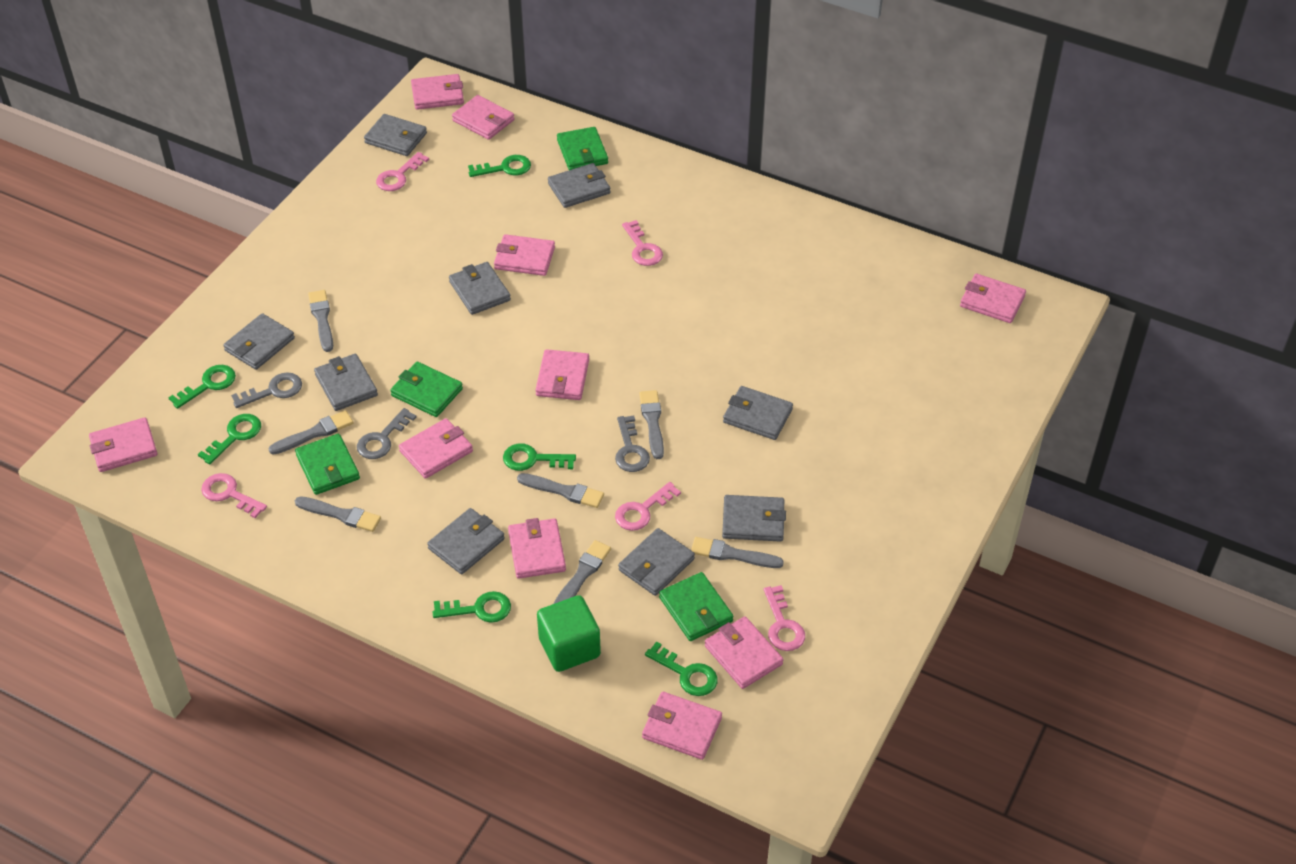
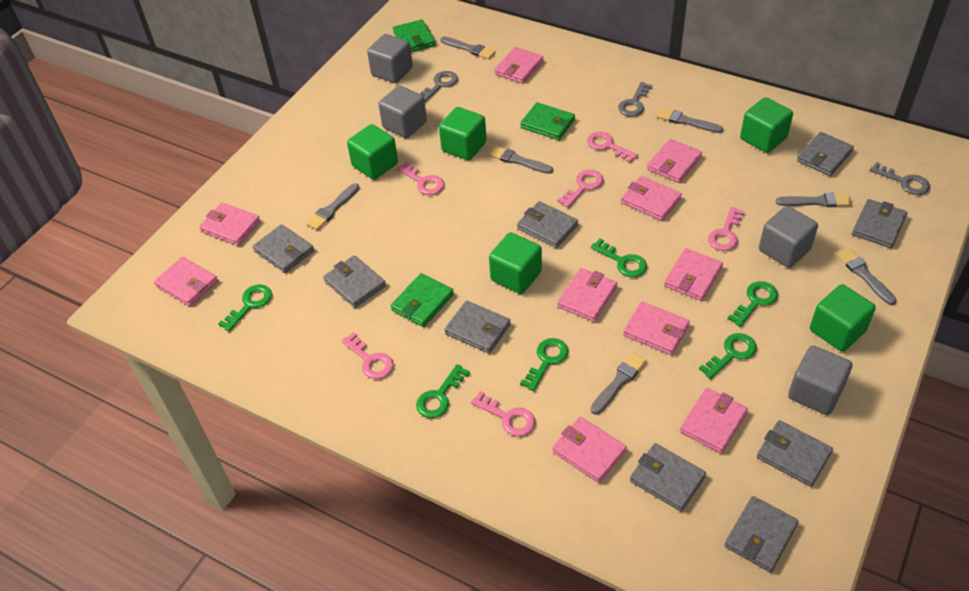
green cube: 1 -> 5
green wallet: 4 -> 3
grey cube: 0 -> 4
pink key: 5 -> 6

